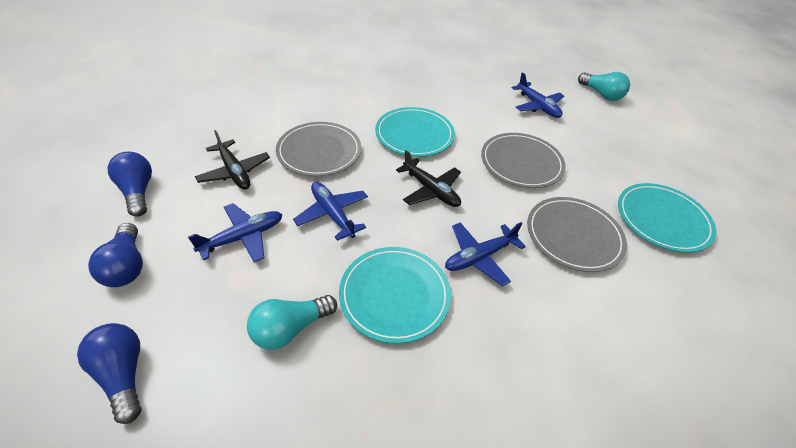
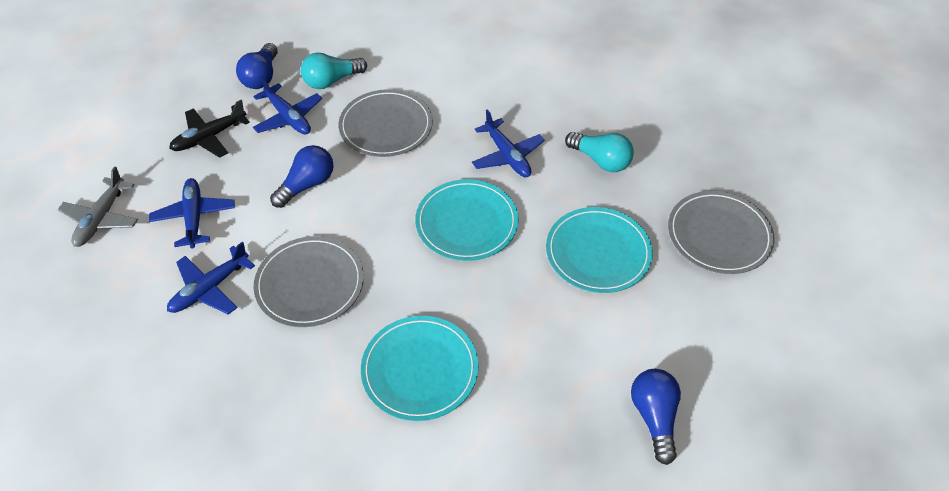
black plane: 2 -> 1
grey plane: 0 -> 1

